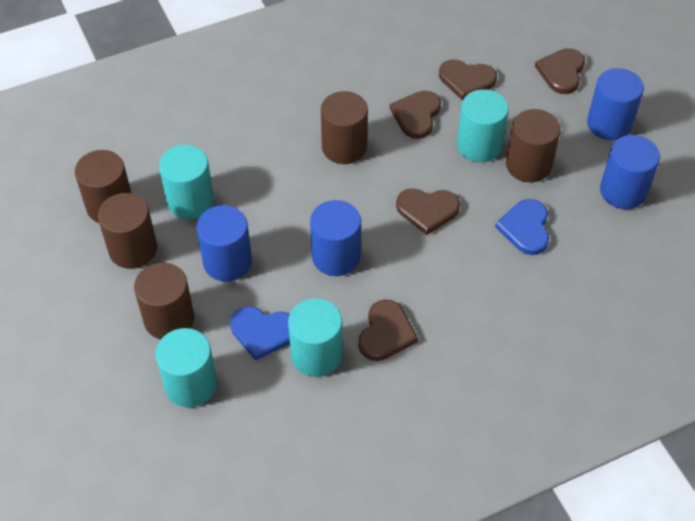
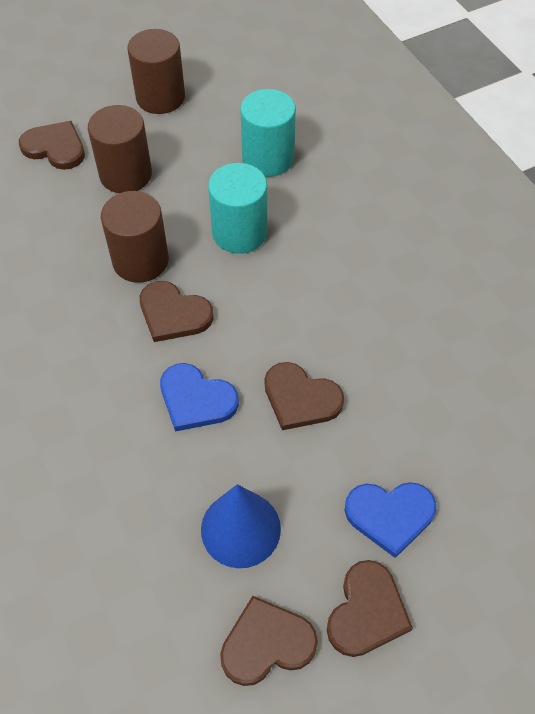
blue cone: 0 -> 1
blue cylinder: 4 -> 0
brown cylinder: 5 -> 3
turquoise cylinder: 4 -> 2

